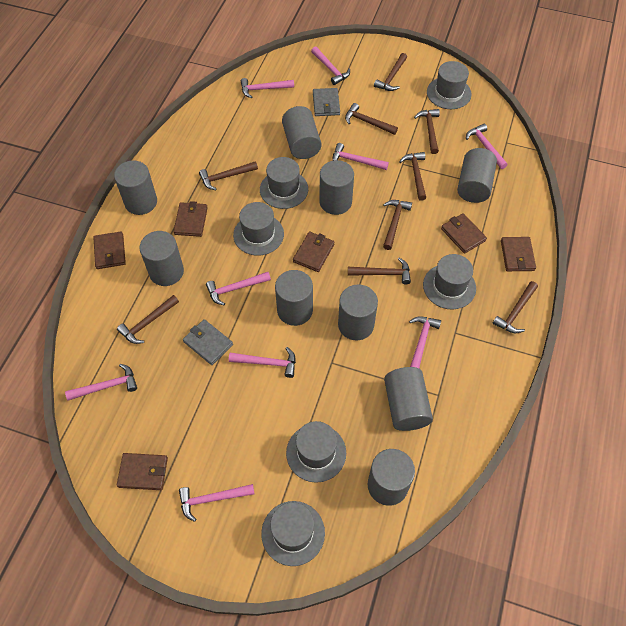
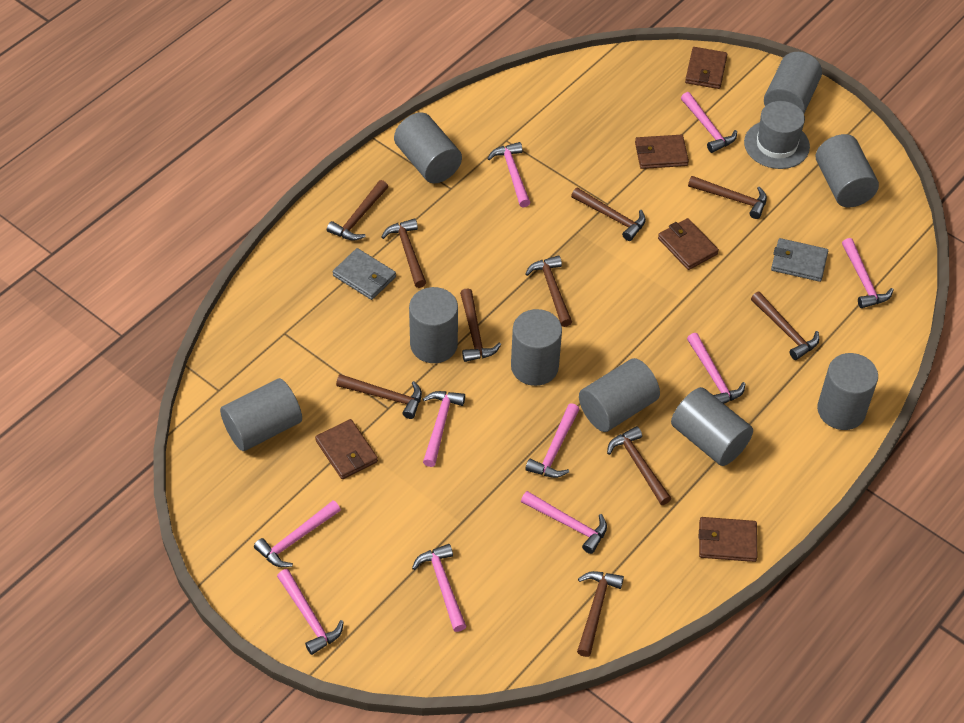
brown hammer: 9 -> 10
brown wallet: 6 -> 5
grey hat: 6 -> 1
pink hammer: 9 -> 10

